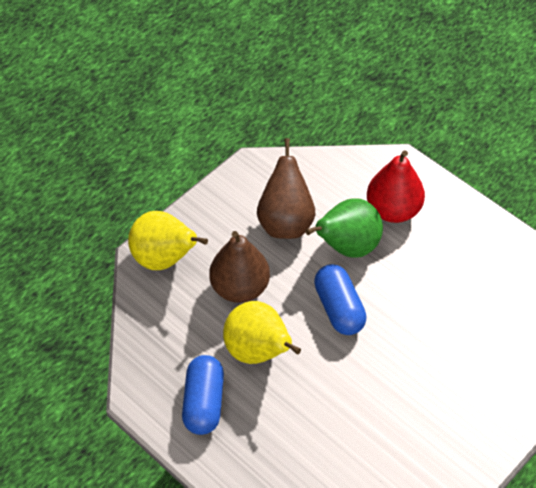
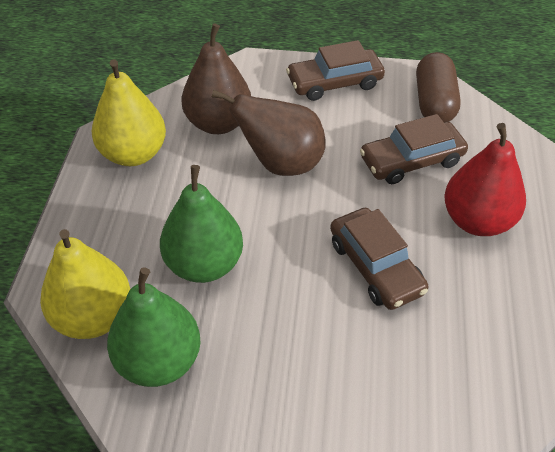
blue capsule: 2 -> 0
brown capsule: 0 -> 1
brown car: 0 -> 3
green pear: 1 -> 2

